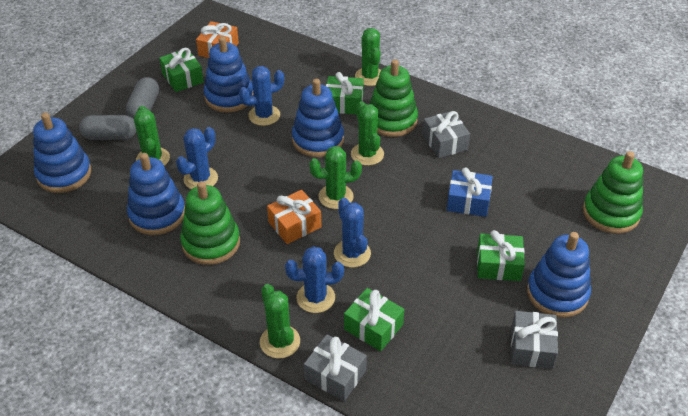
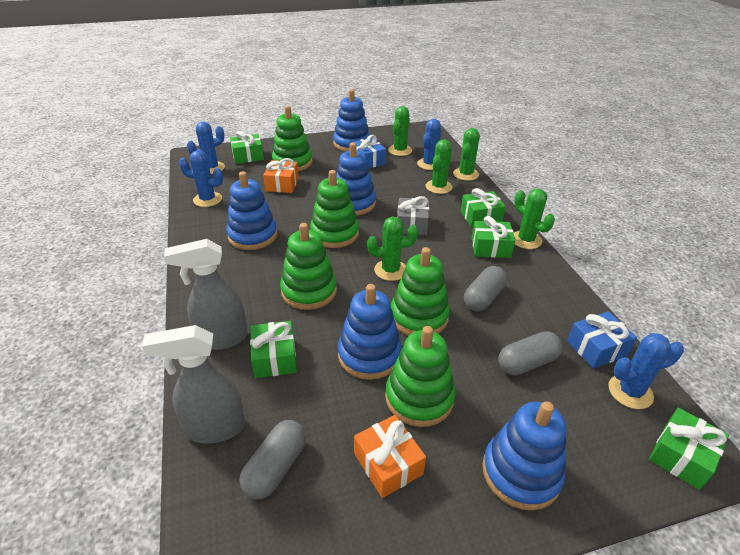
blue gift: 1 -> 2
green gift: 4 -> 5
green stacking toy: 3 -> 5
grey capsule: 2 -> 3
grey gift: 3 -> 1
grey spray bottle: 0 -> 2

